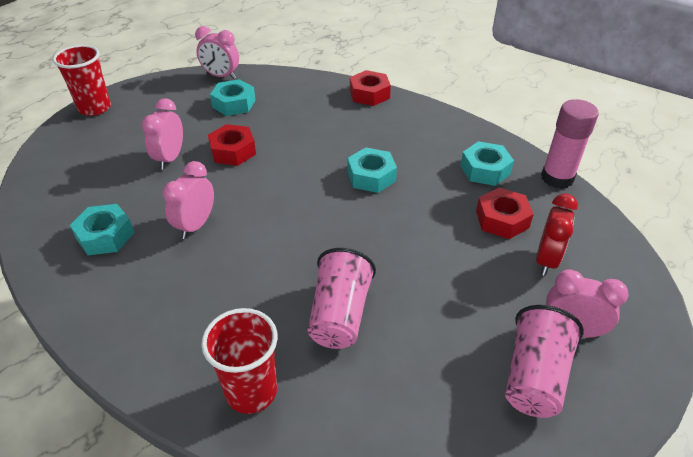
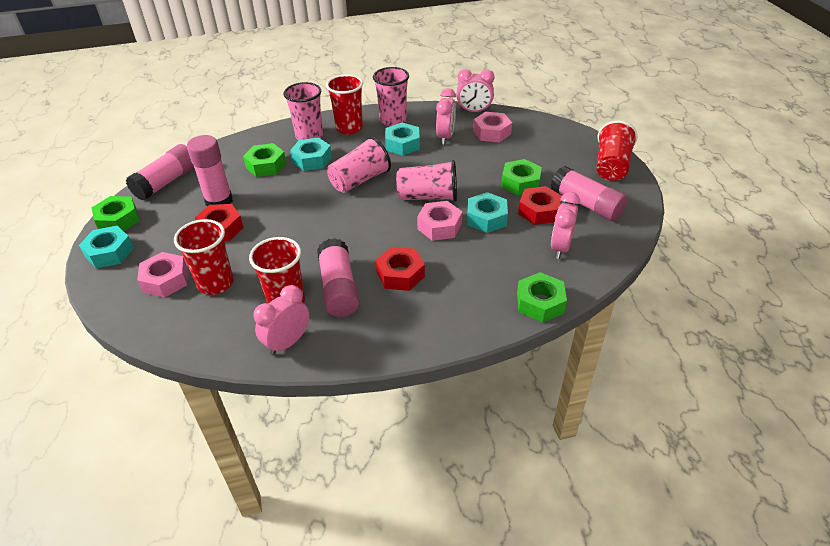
green nut: 0 -> 4
pink cup: 2 -> 4
pink glue stick: 1 -> 4
pink nut: 0 -> 3
red clock: 1 -> 0
red cup: 2 -> 4

